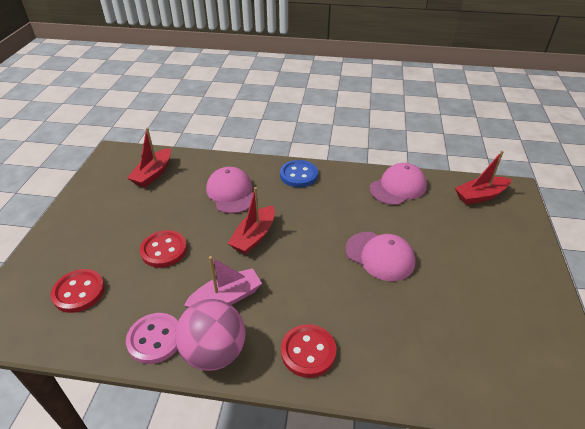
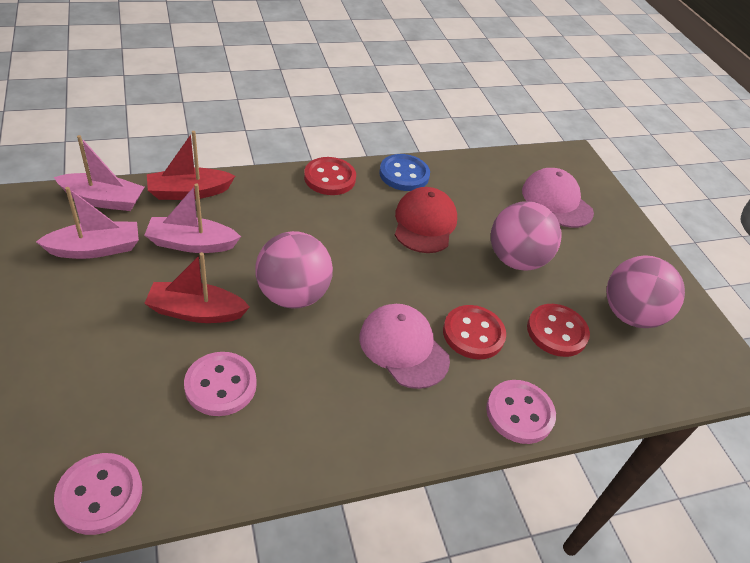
pink ball: 1 -> 3
pink boat: 1 -> 3
pink button: 1 -> 3
pink cap: 3 -> 2
red boat: 3 -> 2
red cap: 0 -> 1

